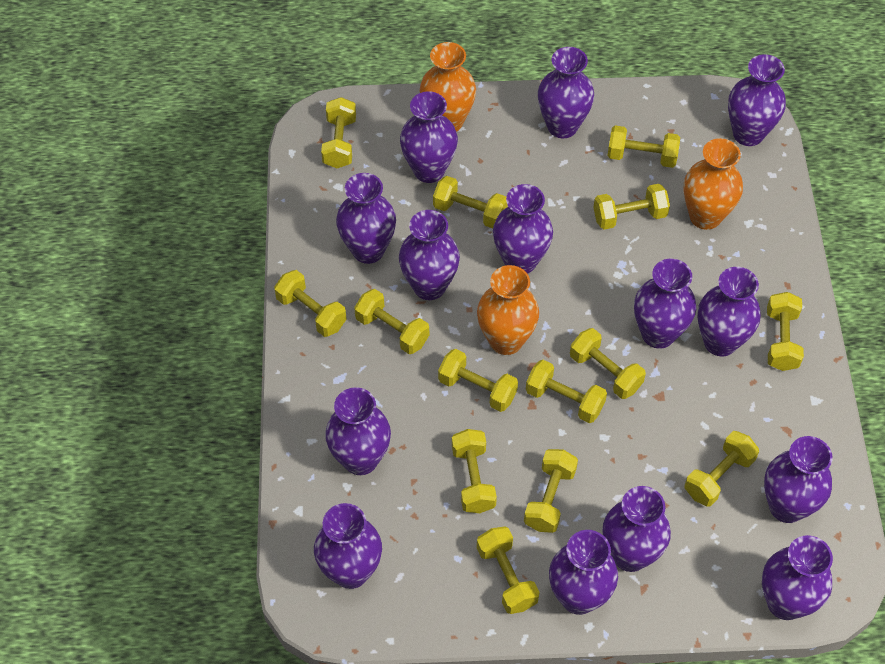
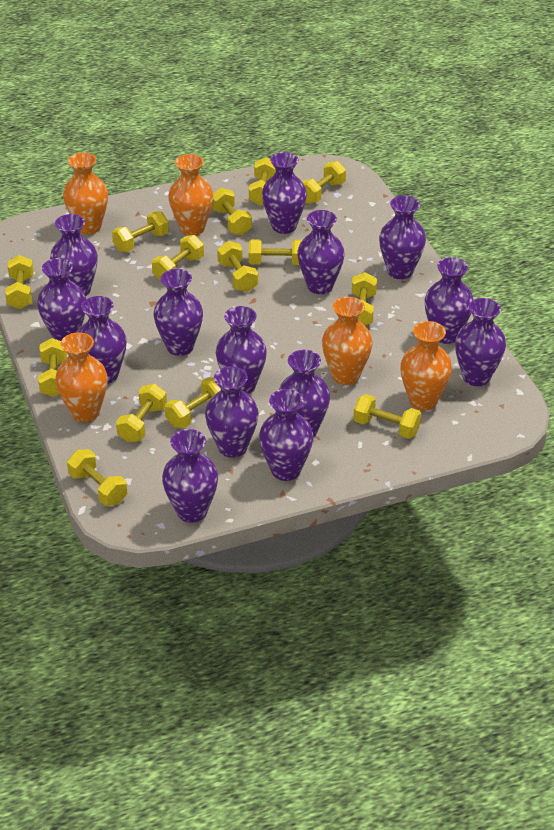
orange vase: 3 -> 5

